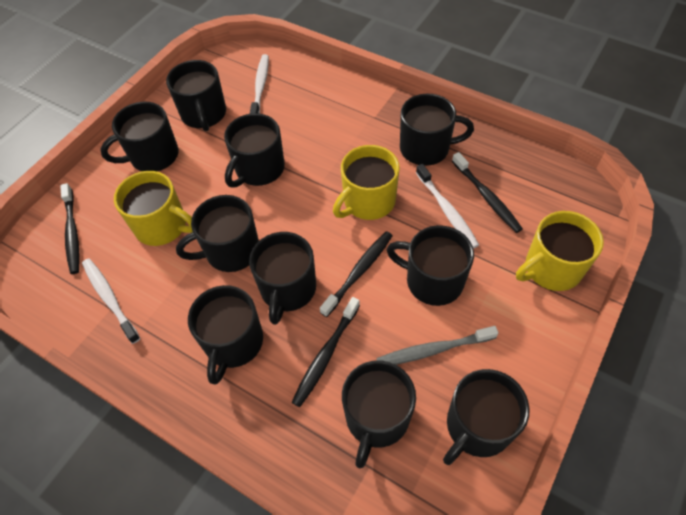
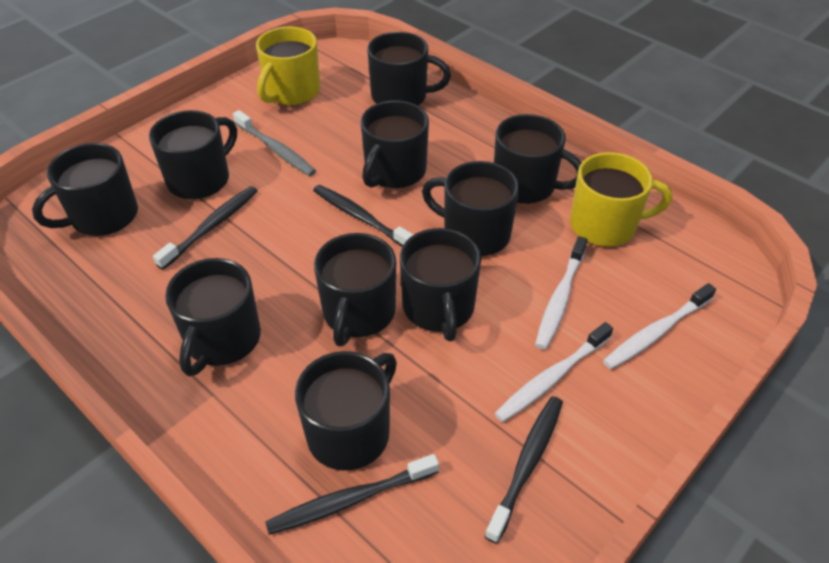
yellow mug: 3 -> 2

